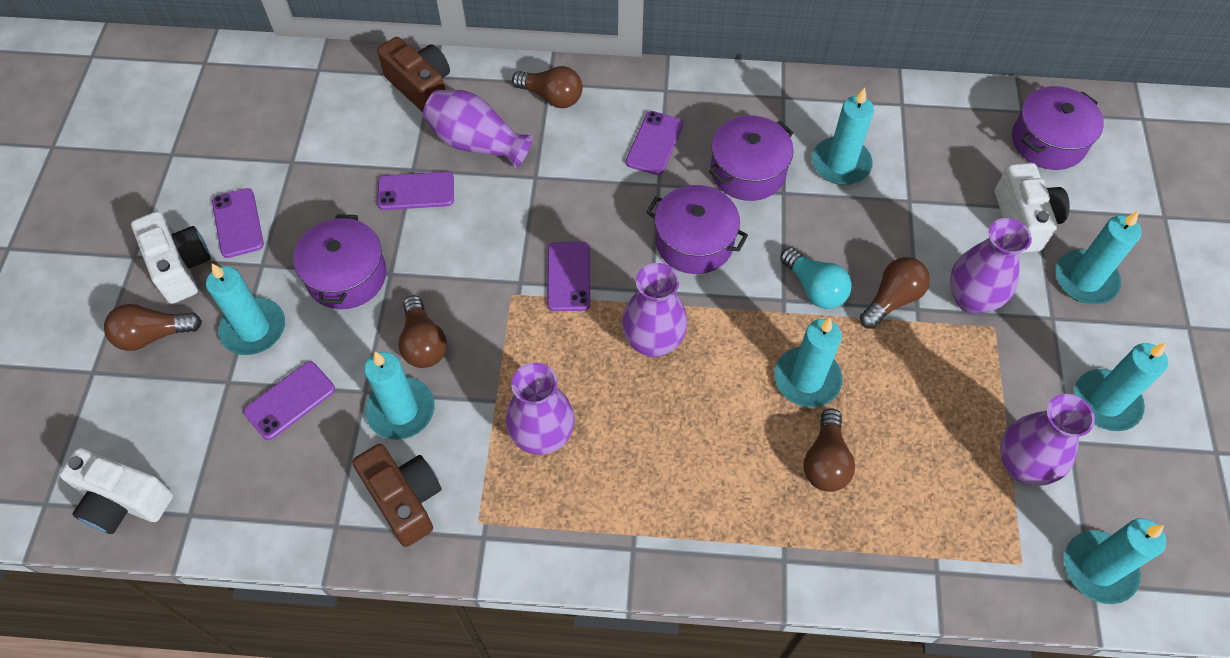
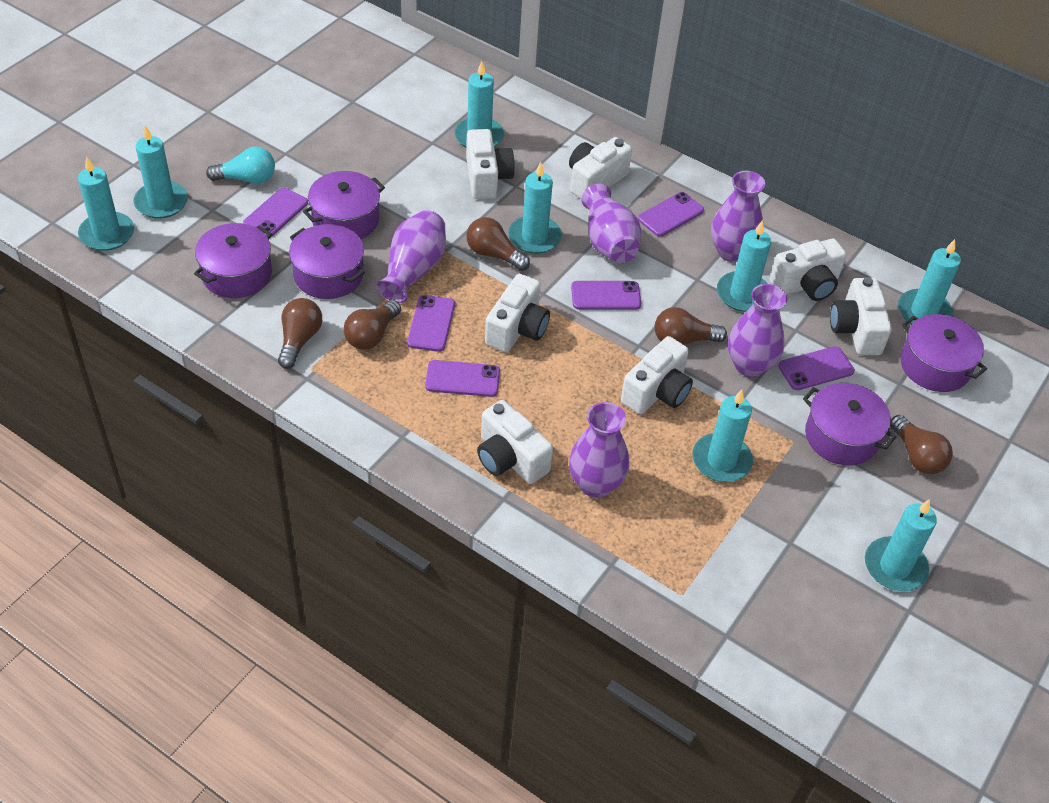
brown camera: 2 -> 0
purple phone: 5 -> 6
purple pot: 4 -> 5
turquoise candle: 7 -> 8
white camera: 3 -> 7

